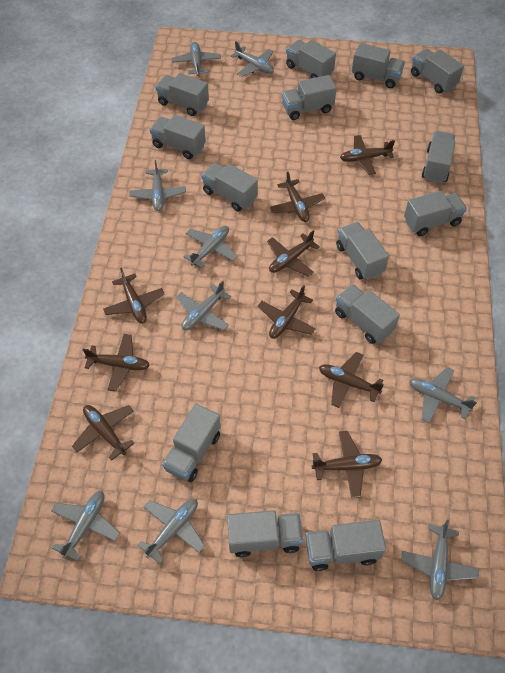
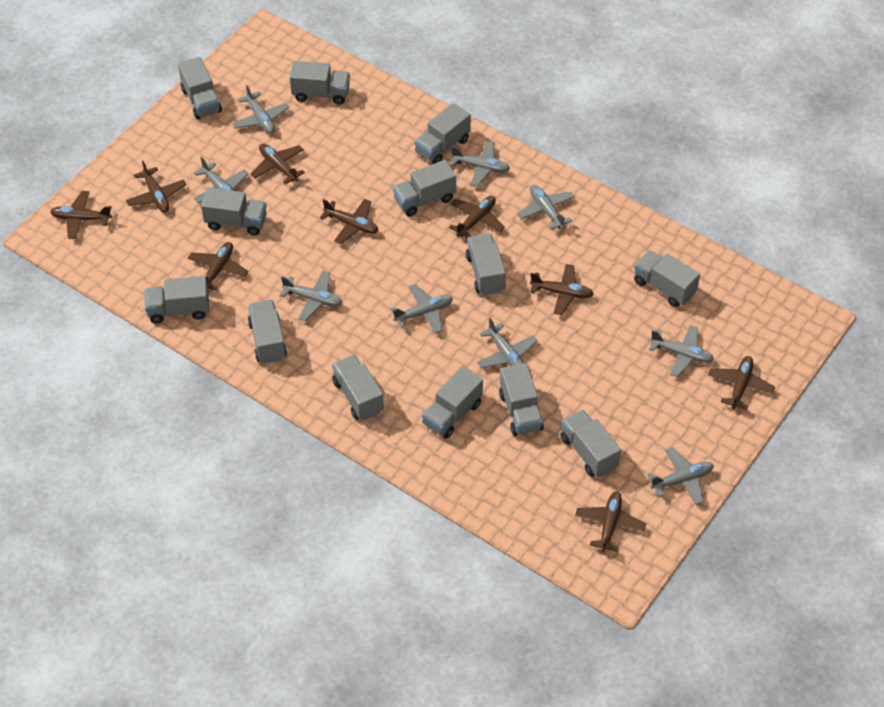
grey truck: 14 -> 13

